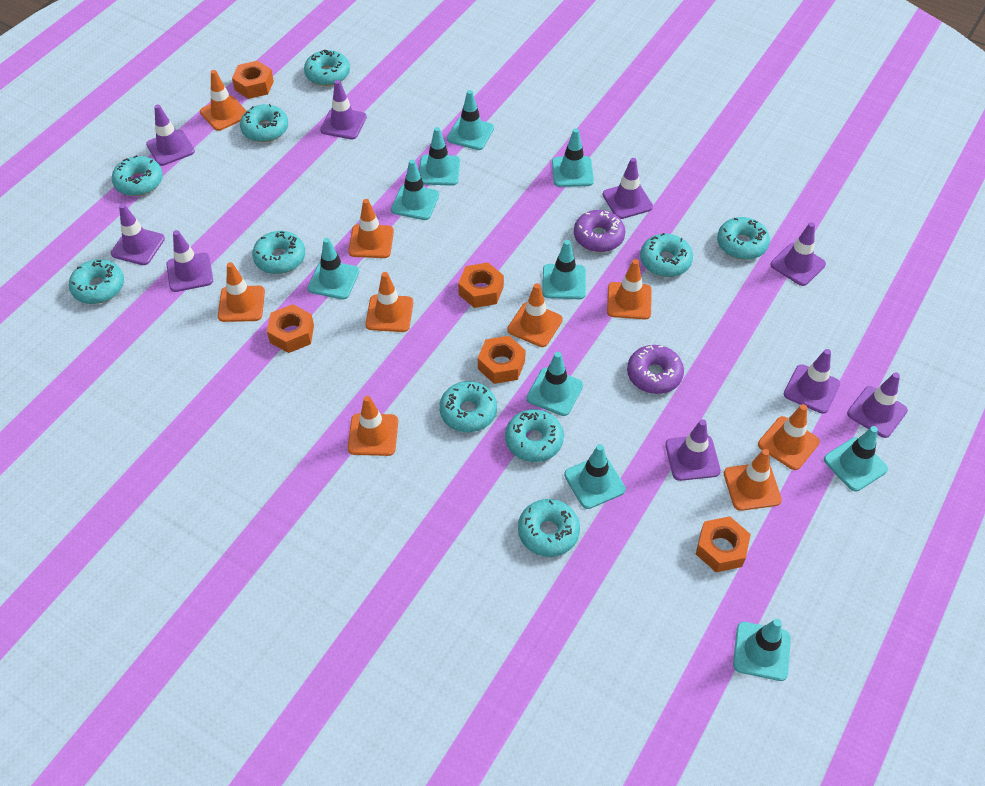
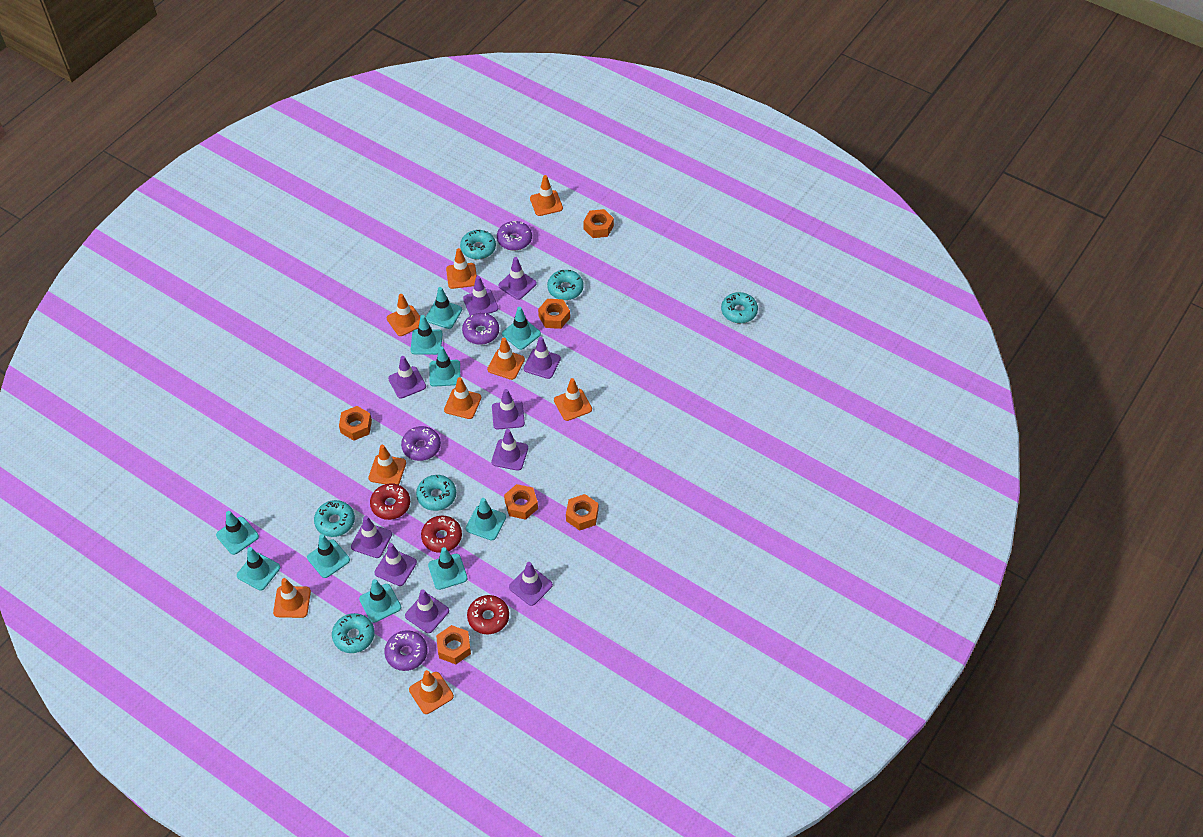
orange nut: 5 -> 6
purple donut: 2 -> 4
purple traffic cone: 9 -> 10
red donut: 0 -> 3
turquoise donut: 10 -> 6

